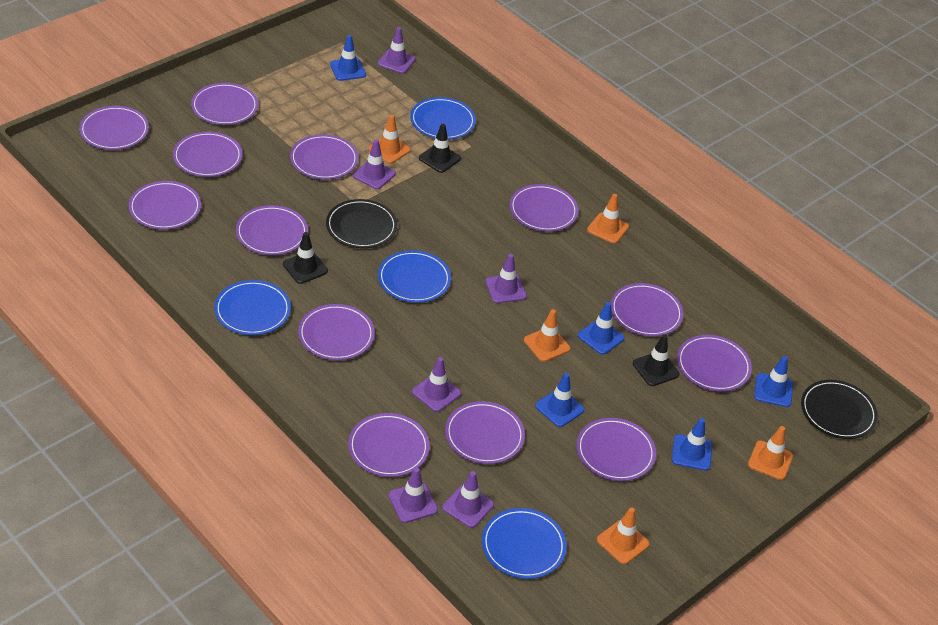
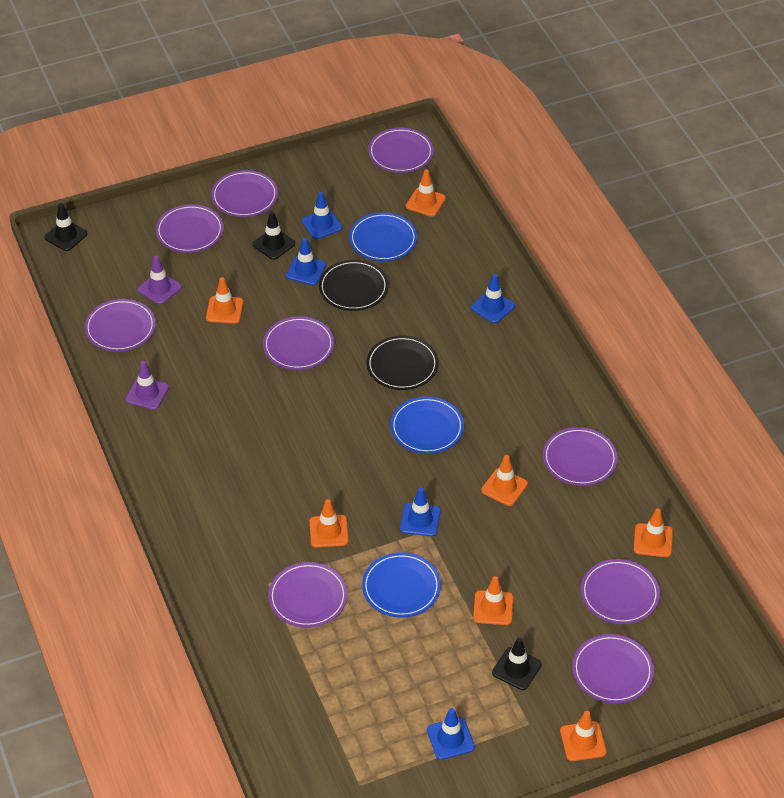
blue plate: 4 -> 3
orange traffic cone: 5 -> 7
purple plate: 13 -> 9
purple traffic cone: 6 -> 2

